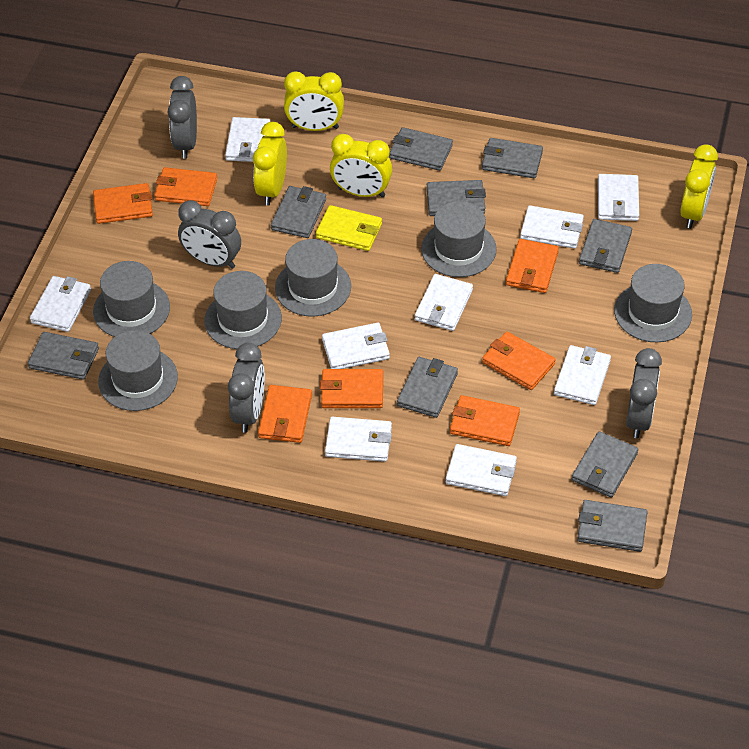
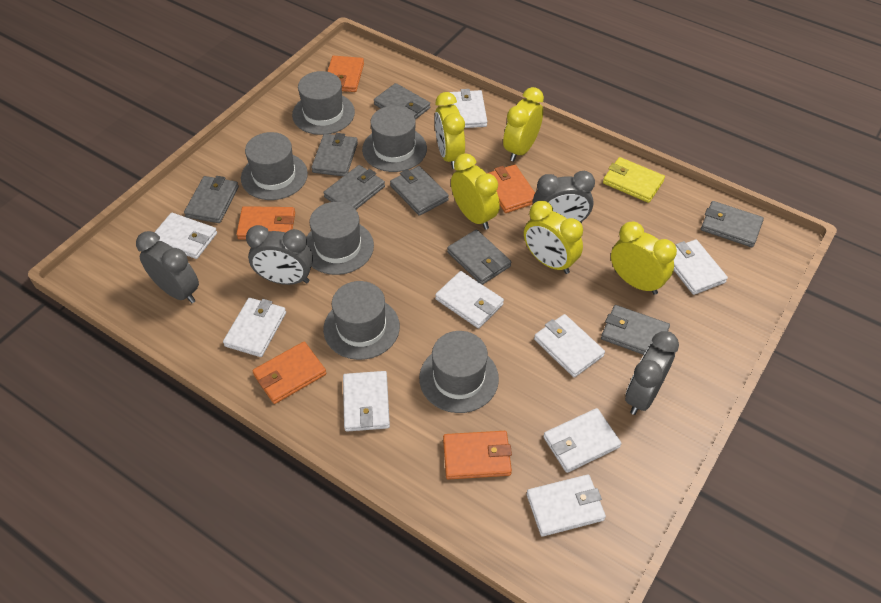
grey wallet: 9 -> 8
orange wallet: 7 -> 5
yellow clock: 4 -> 5

